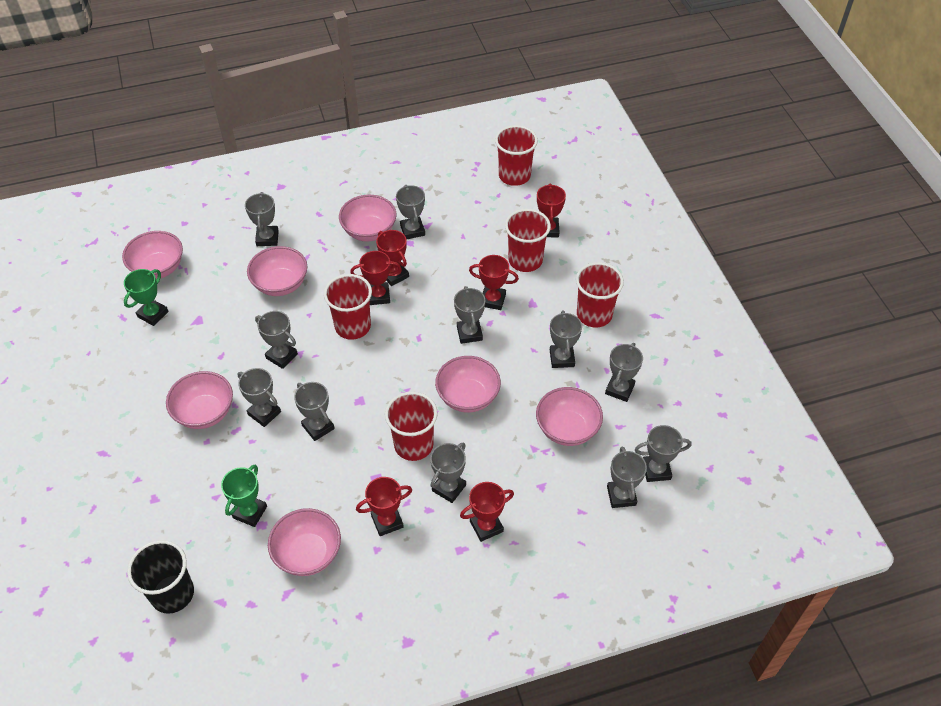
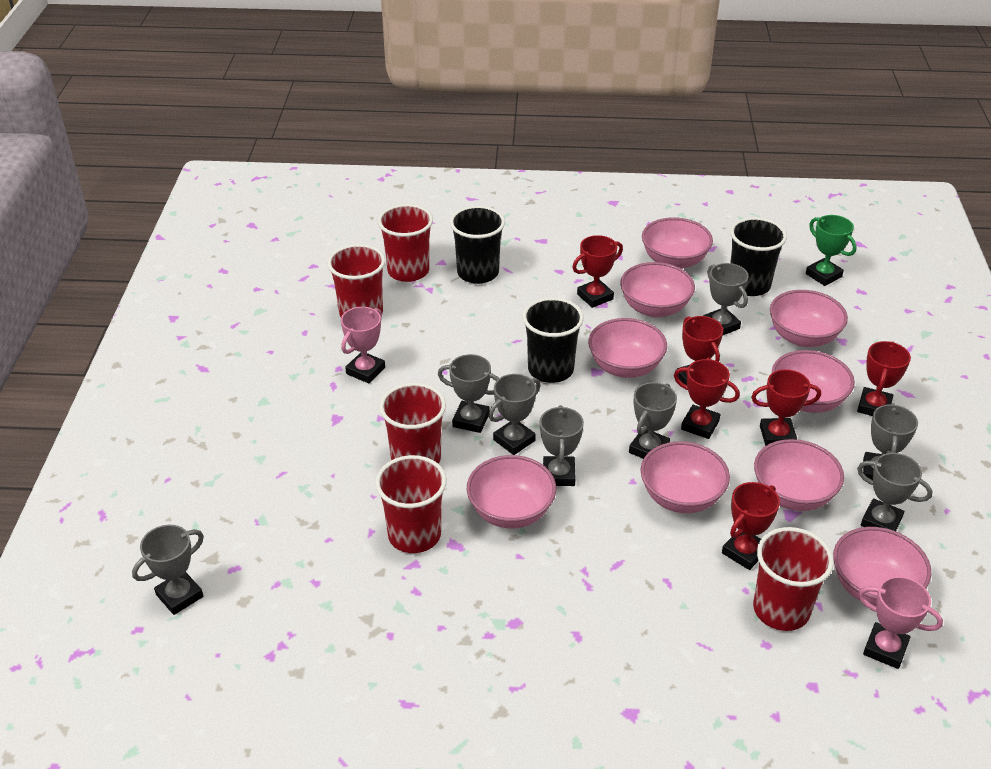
black cup: 1 -> 3
green trophy: 2 -> 1
grey trophy: 11 -> 8
pink bowl: 7 -> 9
pink trophy: 0 -> 2

